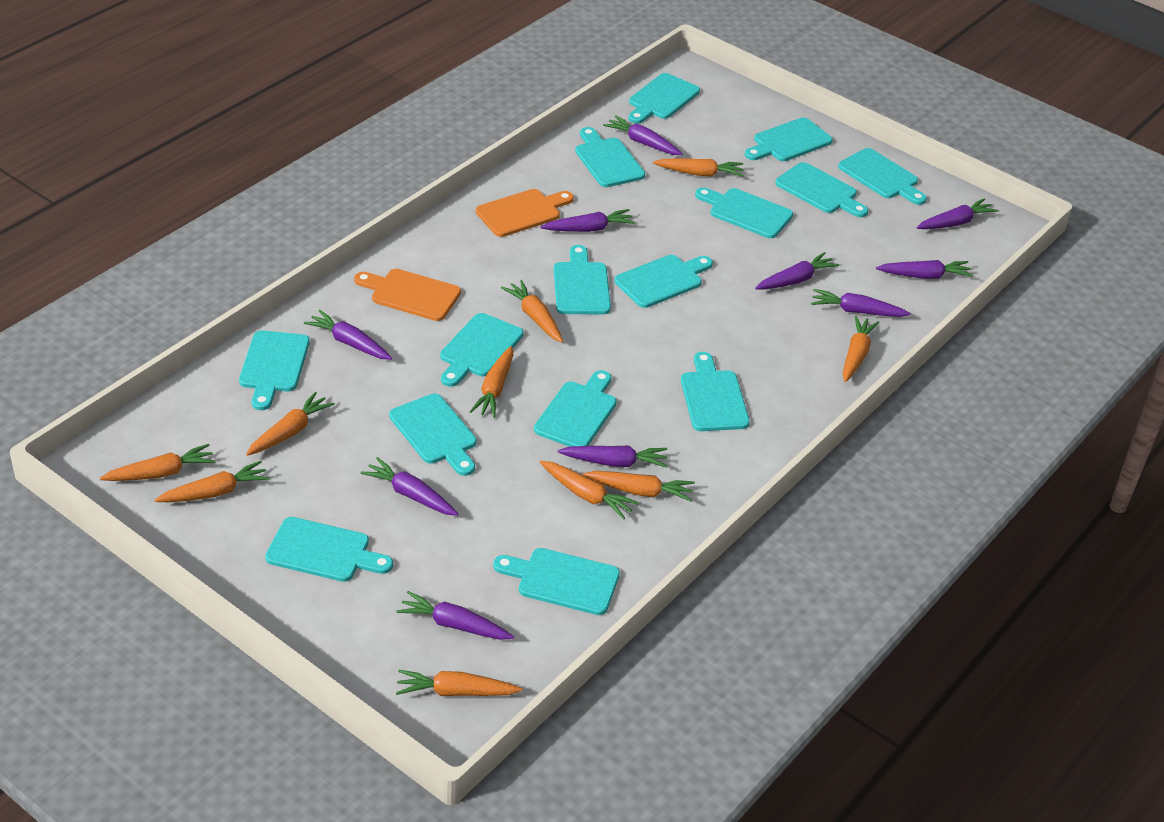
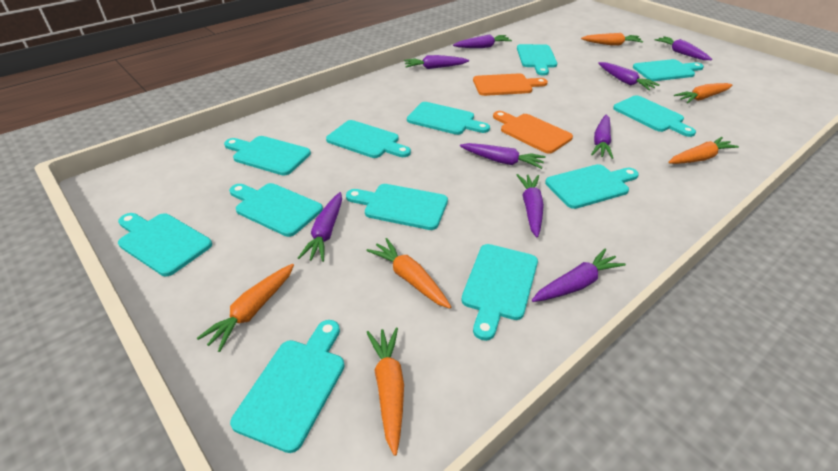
orange carrot: 10 -> 6
purple carrot: 10 -> 9
turquoise cutting board: 15 -> 12

